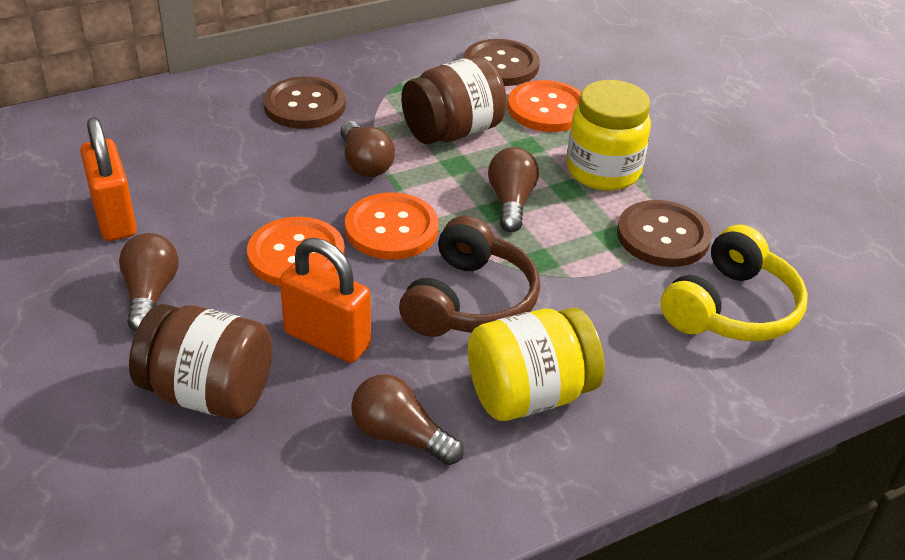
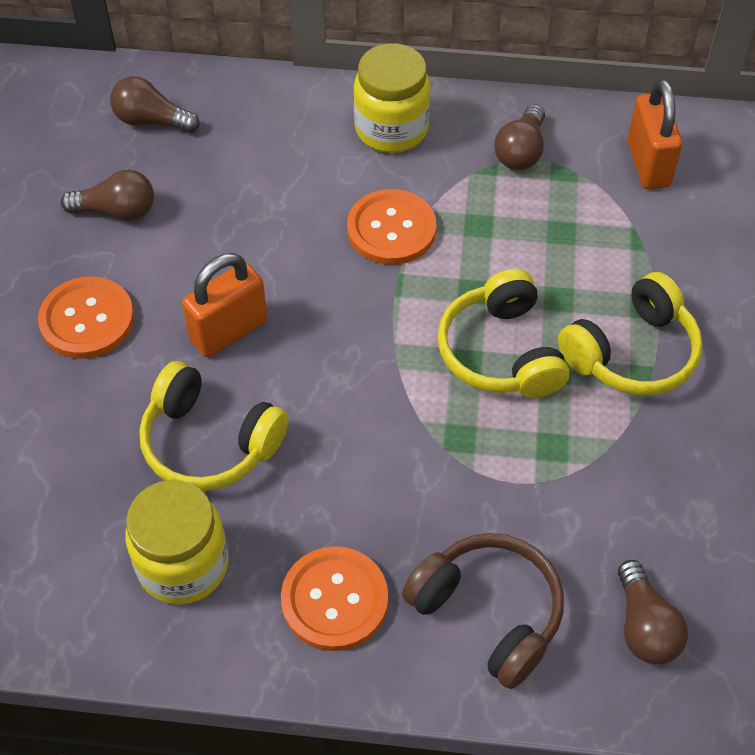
brown button: 3 -> 0
brown jar: 2 -> 0
yellow headphones: 1 -> 3

